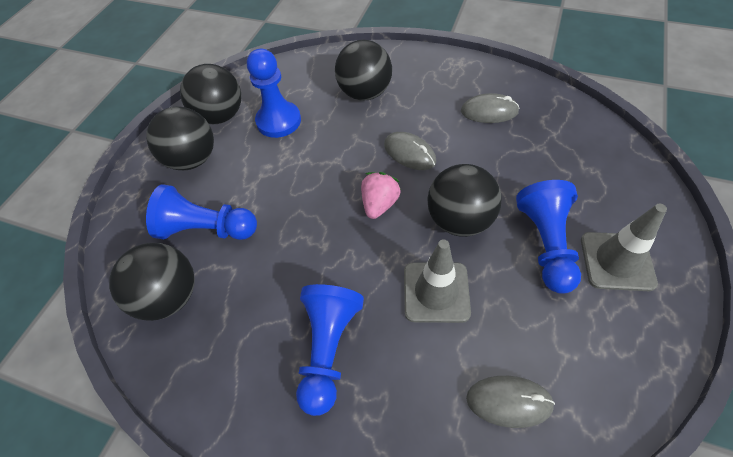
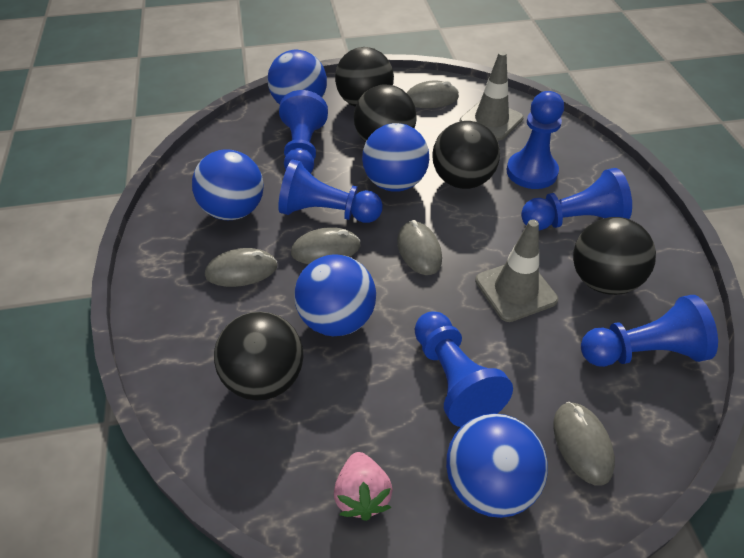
blue ball: 0 -> 5
blue pawn: 4 -> 6
grey mouse: 3 -> 5

